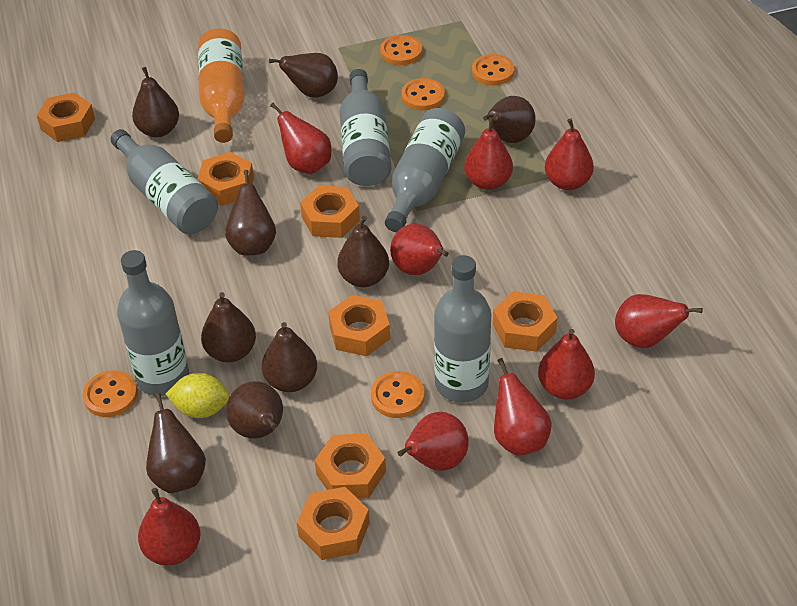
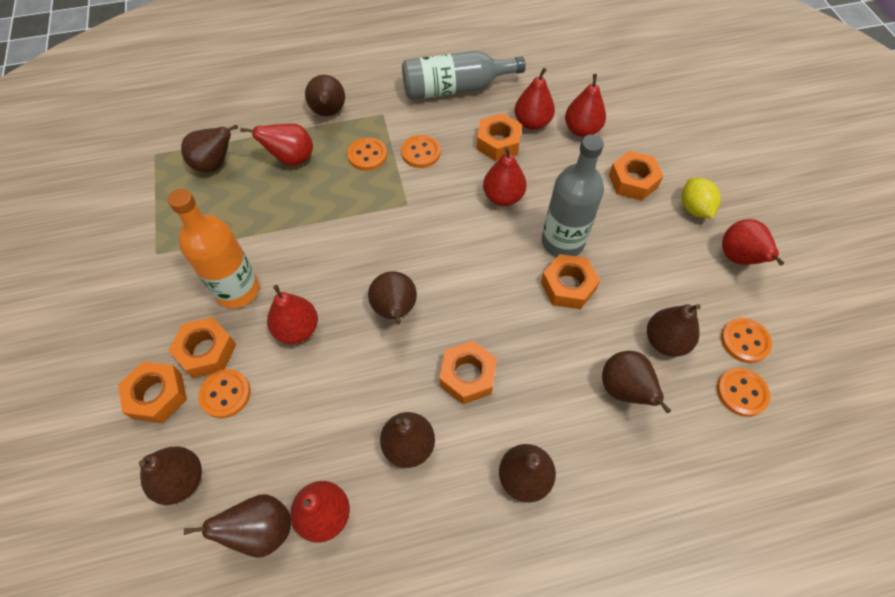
grey bottle: 5 -> 2
orange nut: 7 -> 6
red pear: 9 -> 7

